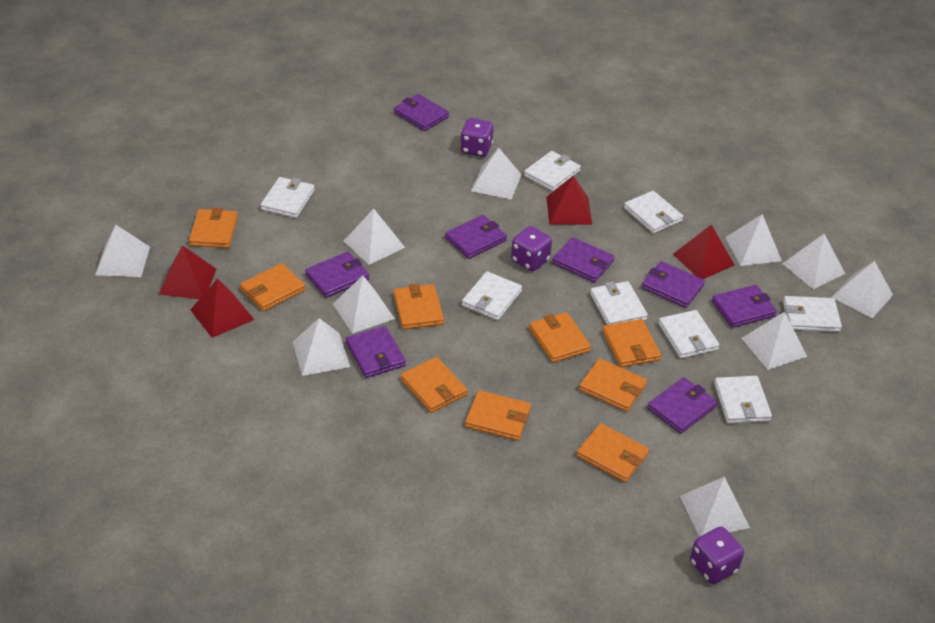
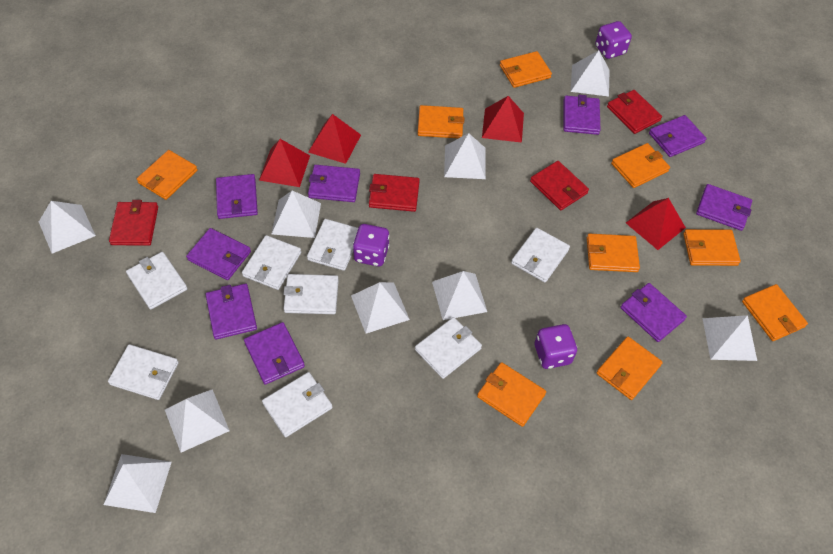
purple wallet: 8 -> 9
red wallet: 0 -> 4
white pyramid: 10 -> 9

